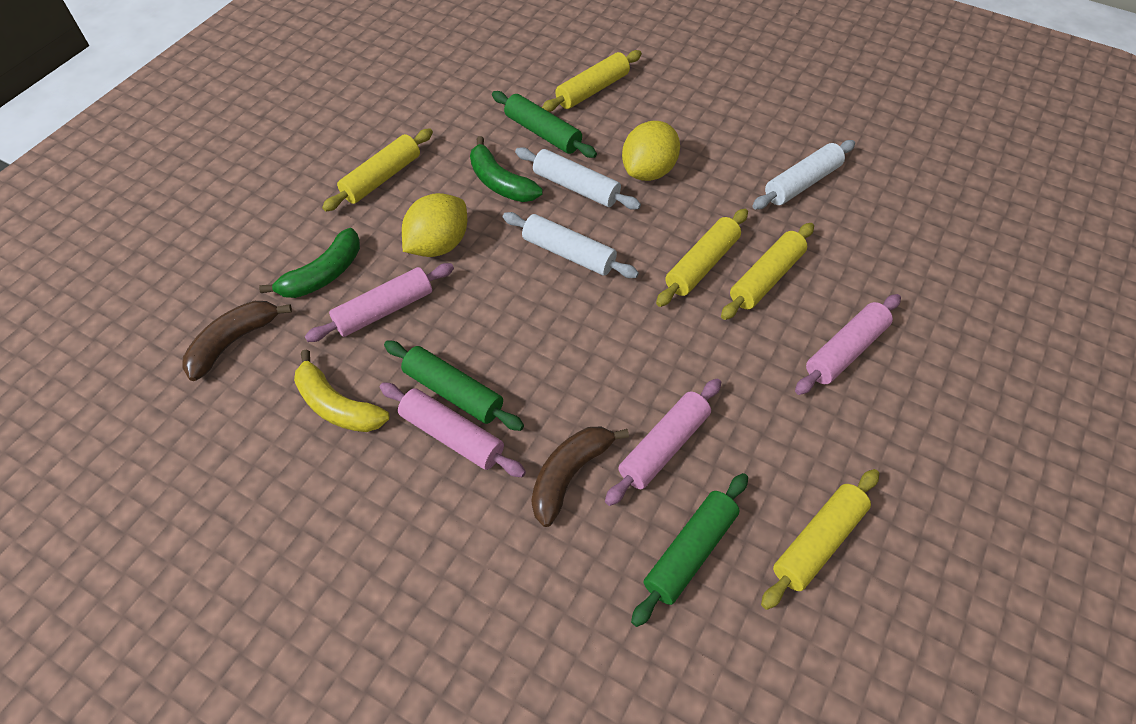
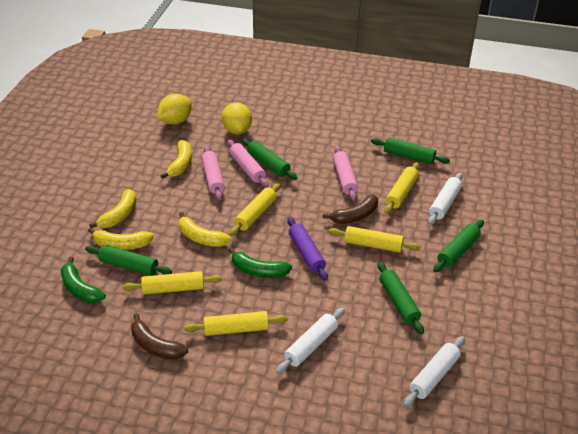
green rolling pin: 3 -> 5
pink rolling pin: 4 -> 3
purple rolling pin: 0 -> 1
yellow banana: 1 -> 4

